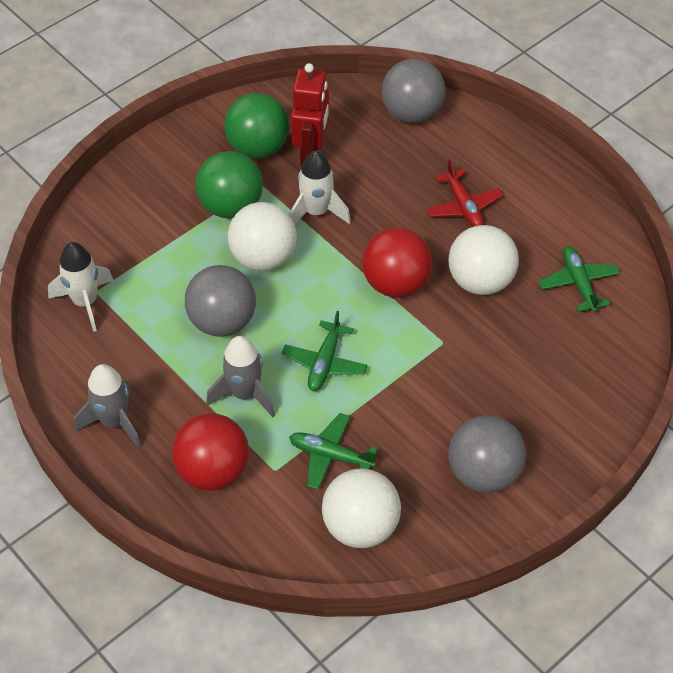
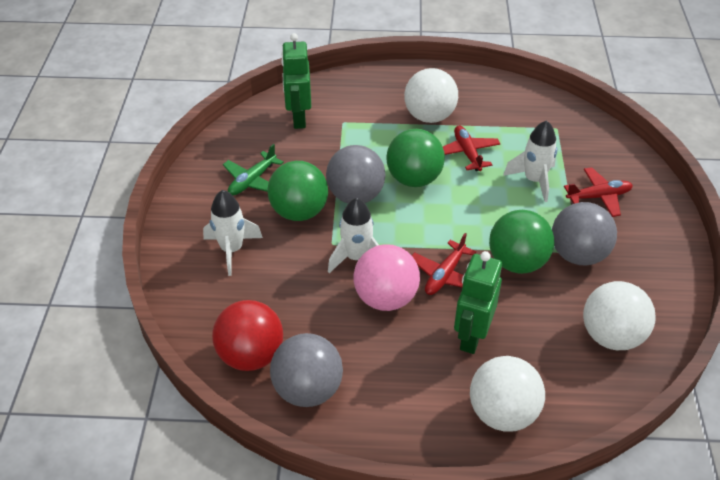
green ball: 2 -> 3
green plane: 3 -> 1
green robot: 0 -> 2
grey rocket: 2 -> 0
pink ball: 0 -> 1
red ball: 2 -> 1
red plane: 1 -> 3
red robot: 1 -> 0
white rocket: 2 -> 3

